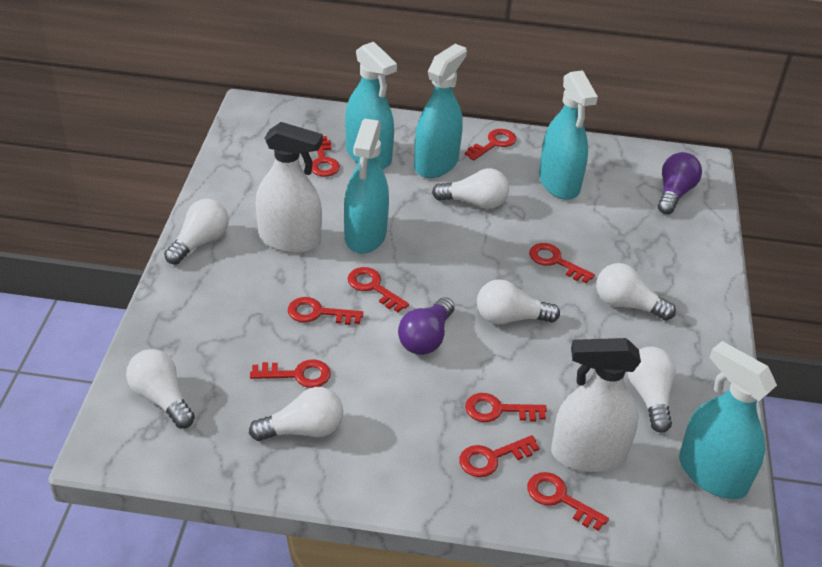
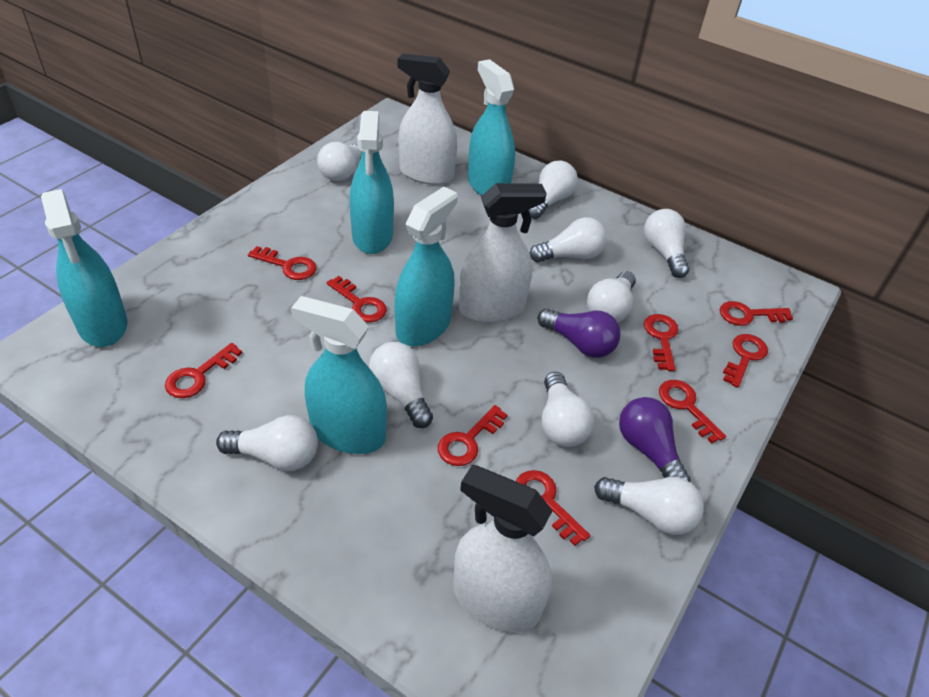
white light bulb: 7 -> 9
white spray bottle: 2 -> 3

